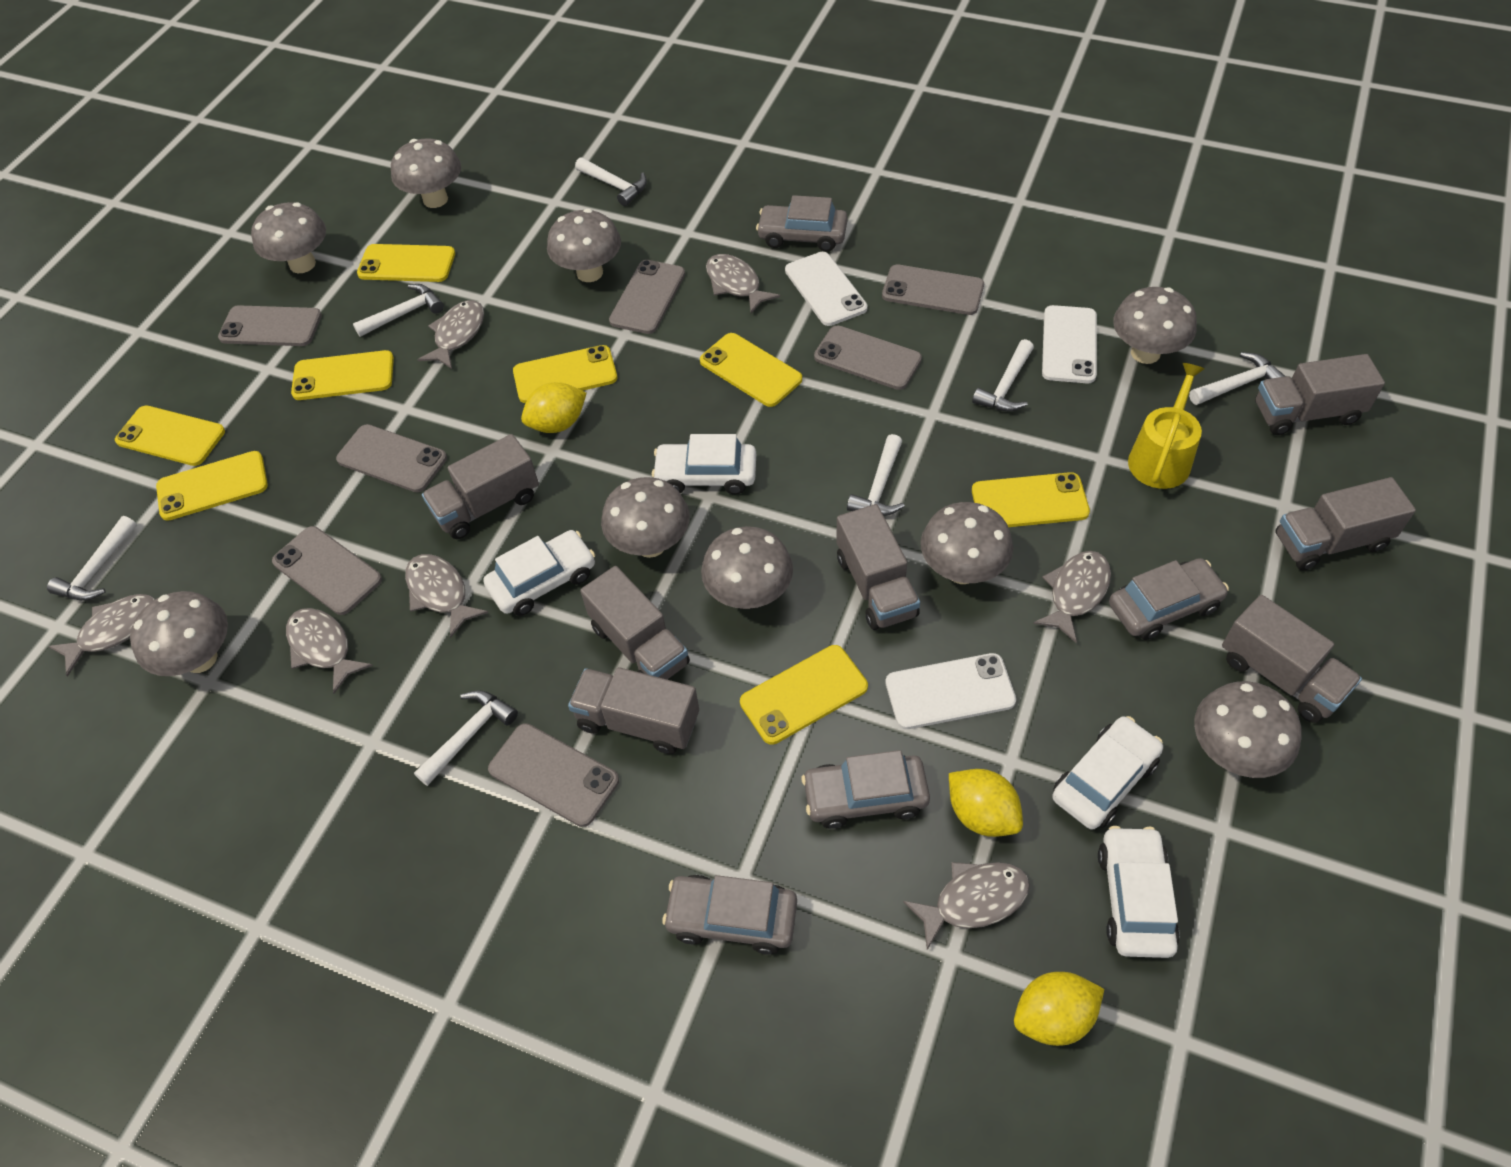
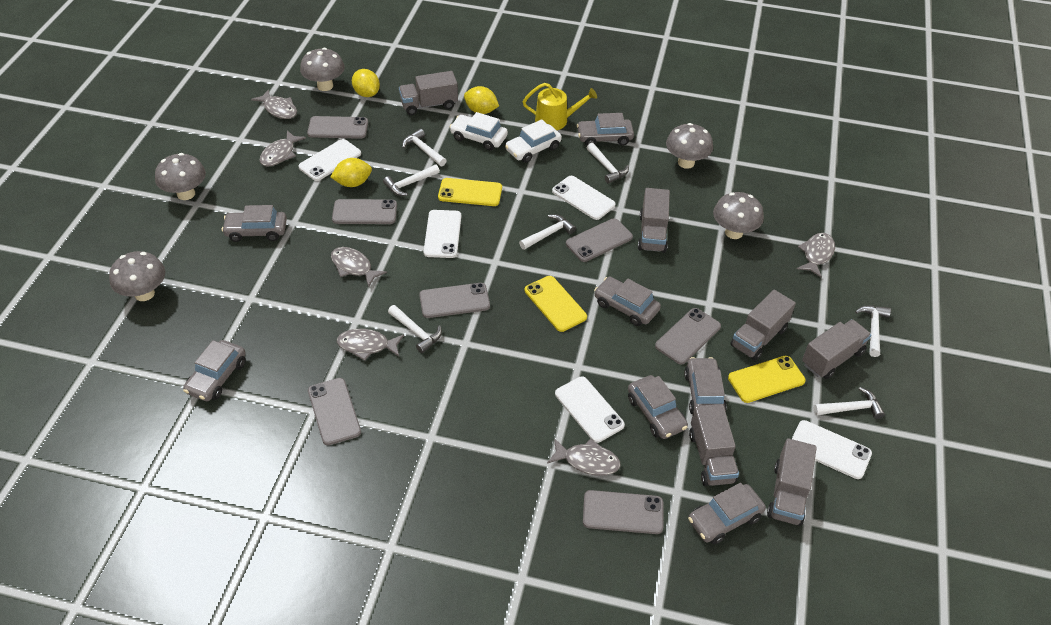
grey car: 4 -> 7
grey fish: 7 -> 6
grey mushroom: 9 -> 5
grey truck: 7 -> 6
white car: 4 -> 2
white phone: 3 -> 5
yellow phone: 8 -> 3

